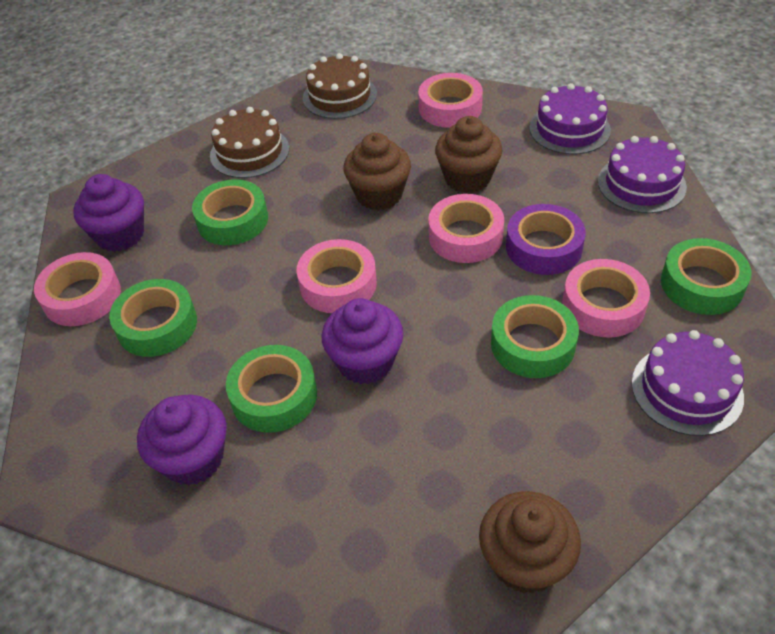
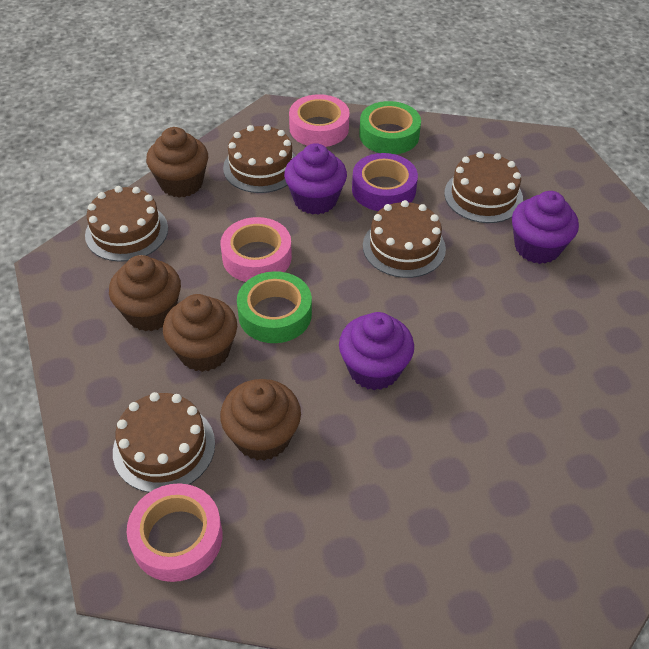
brown cake: 2 -> 5
brown cupcake: 3 -> 4
green tape: 5 -> 2
pink tape: 5 -> 3
purple cake: 3 -> 0

